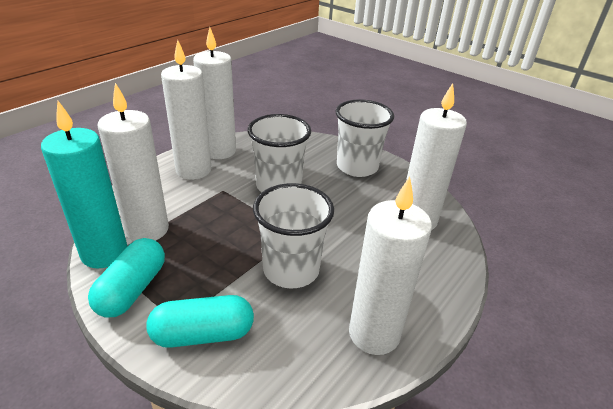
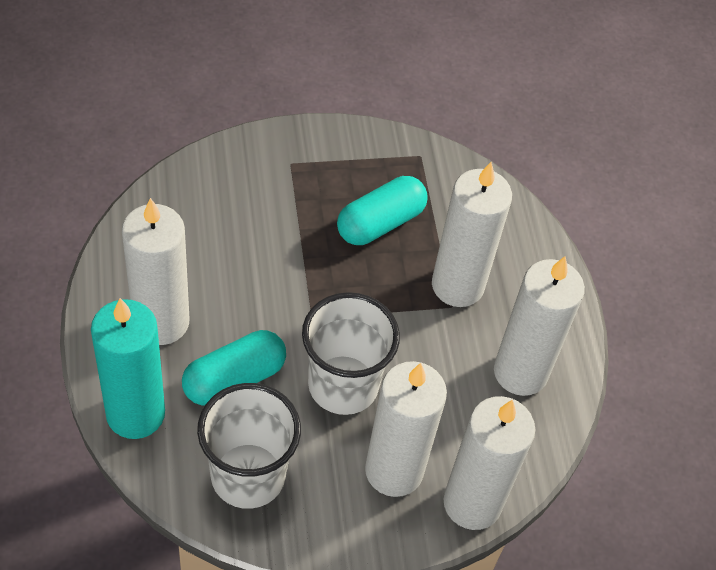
white cup: 3 -> 2

